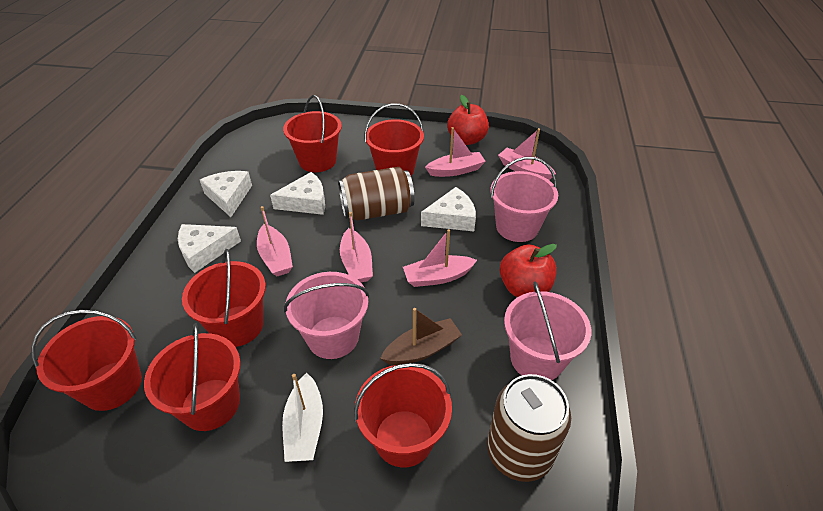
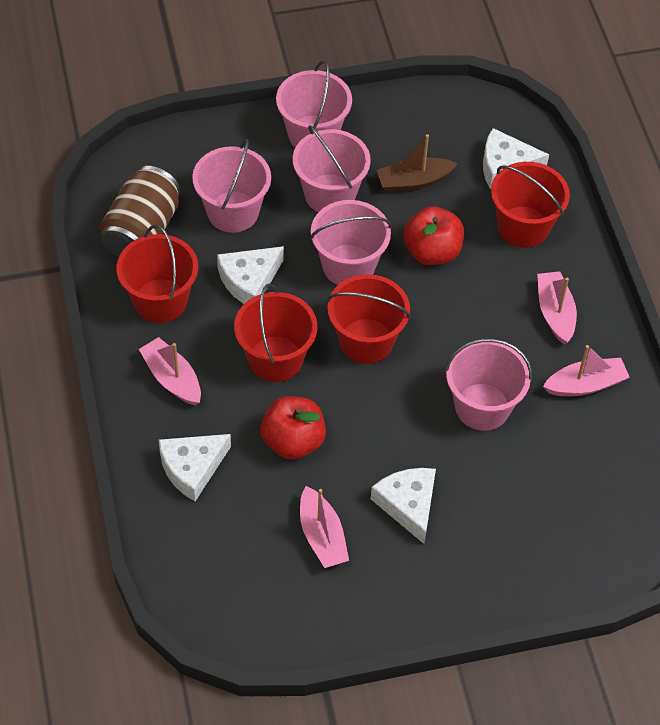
brown can: 2 -> 1
pink boat: 5 -> 4
pink bucket: 3 -> 5
red bucket: 6 -> 4
white boat: 1 -> 0

